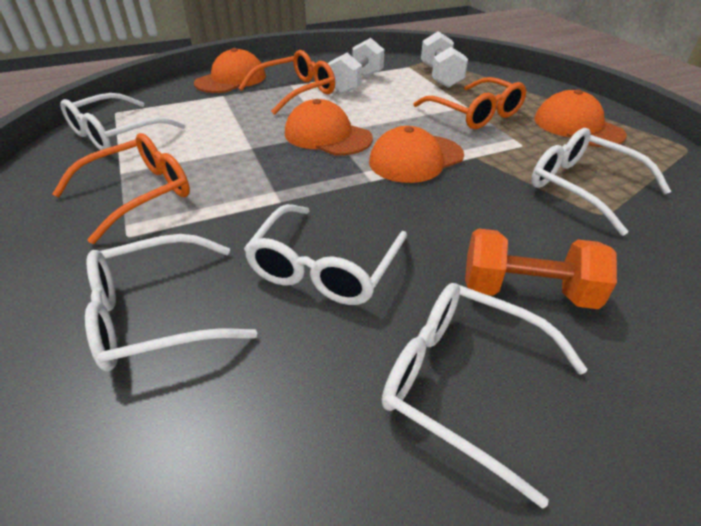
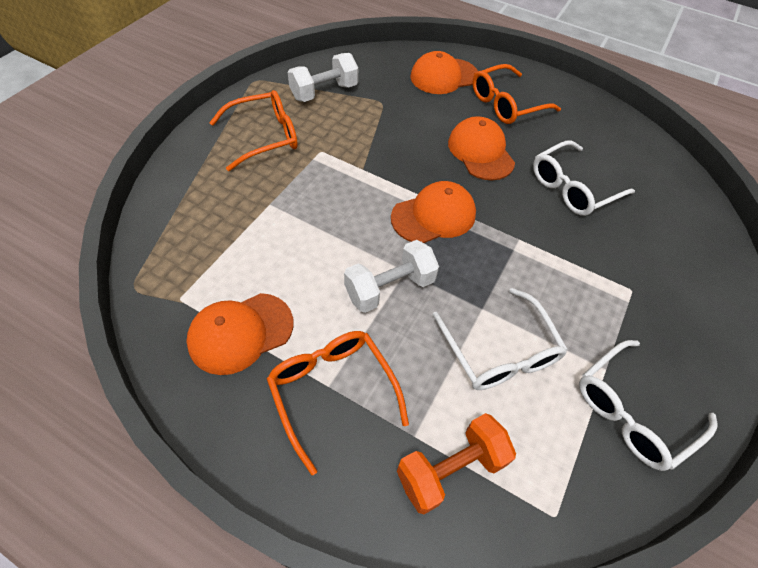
white glasses: 5 -> 3

